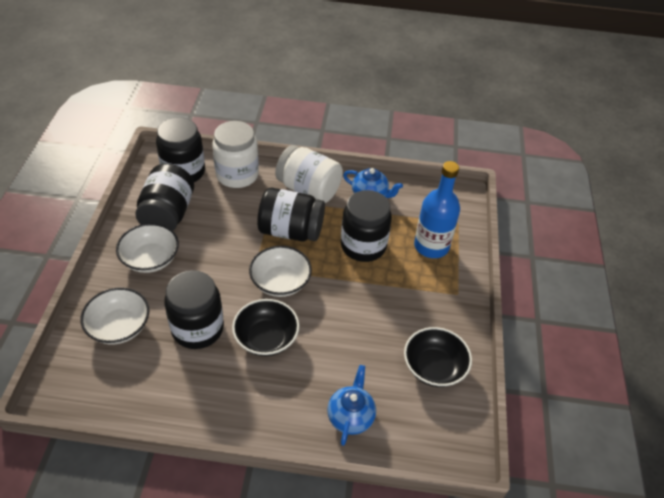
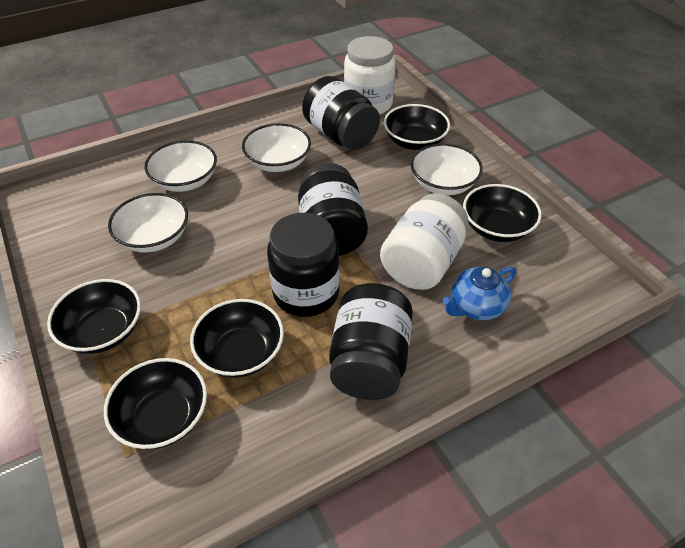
black bowl: 2 -> 5
black jar: 5 -> 4
blue bottle: 1 -> 0
blue teapot: 2 -> 1
white bowl: 3 -> 4

